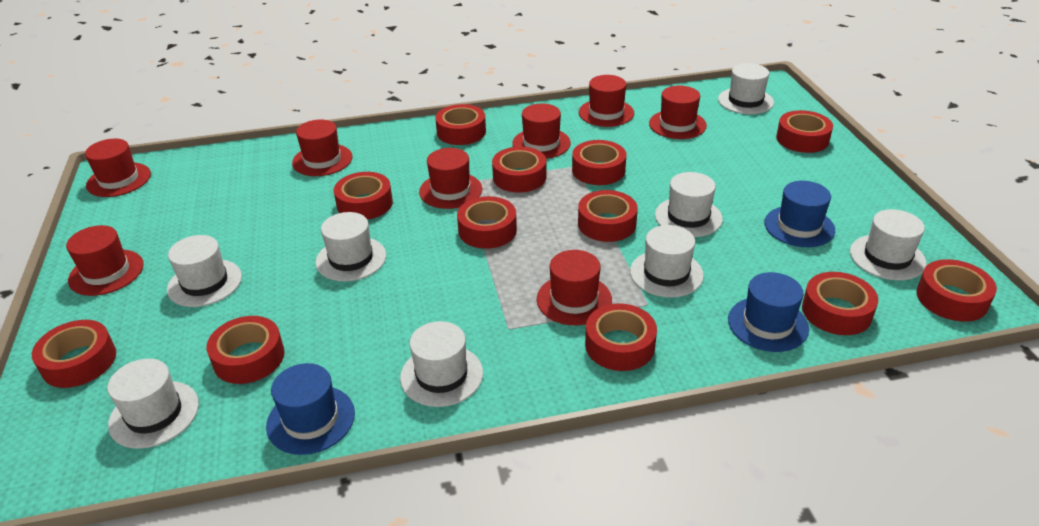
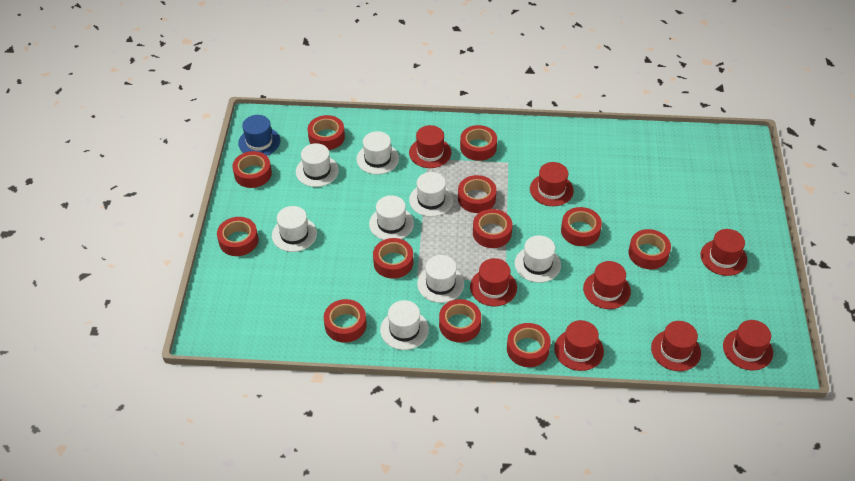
blue hat: 3 -> 1

